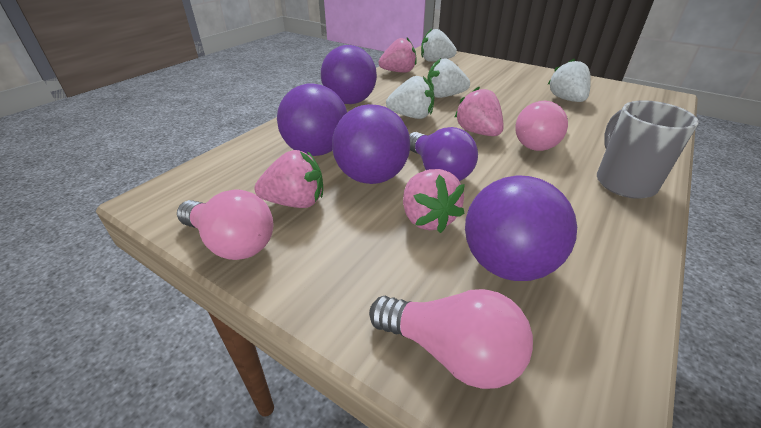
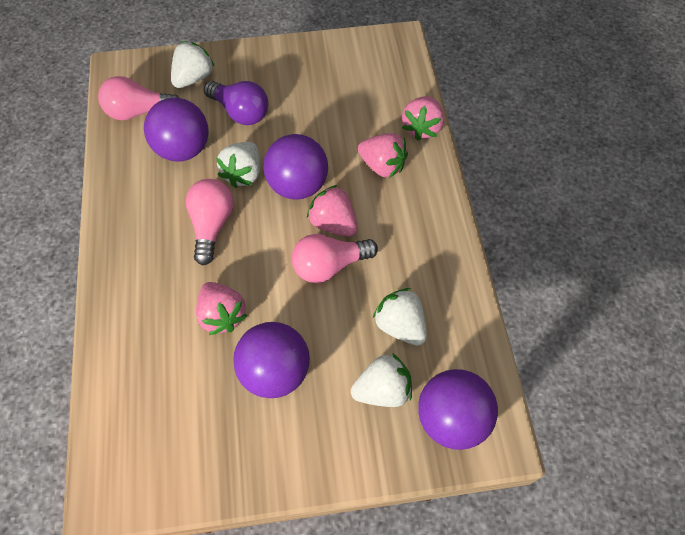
grey mug: 1 -> 0

